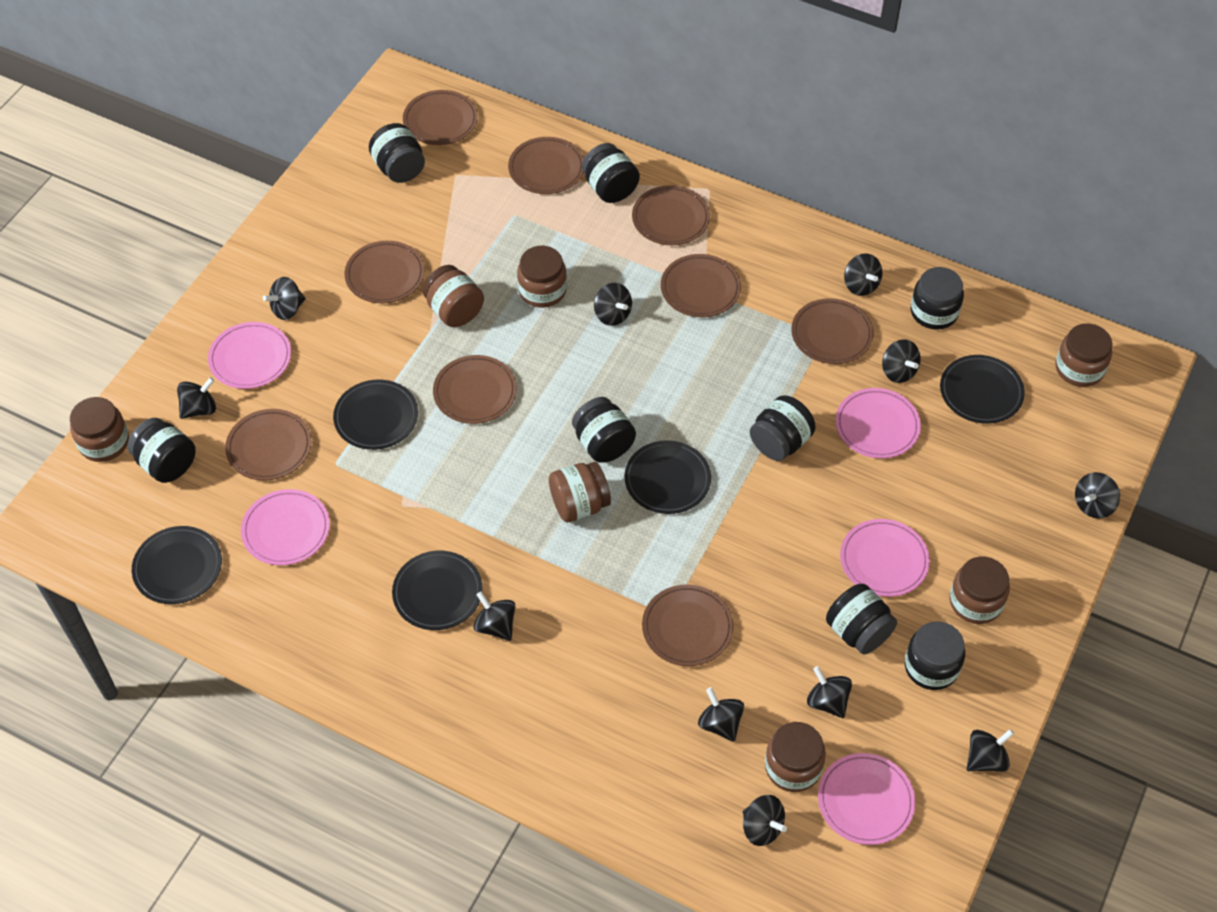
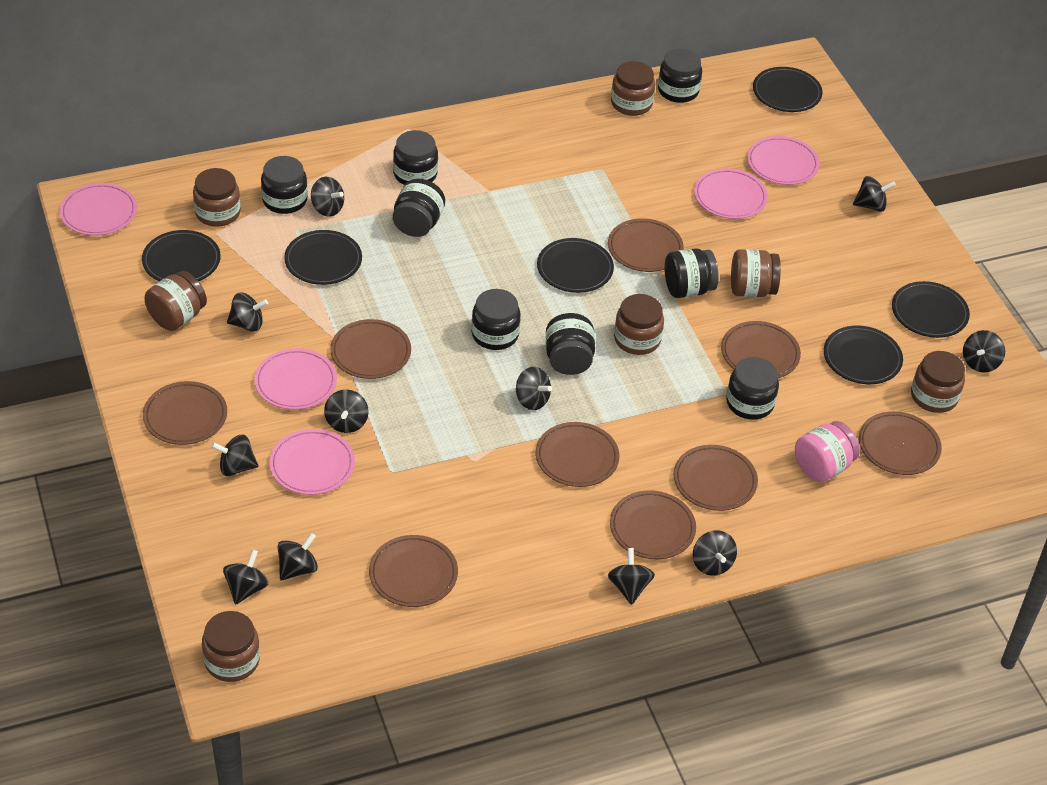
black plate: 5 -> 6
pink jar: 0 -> 1

